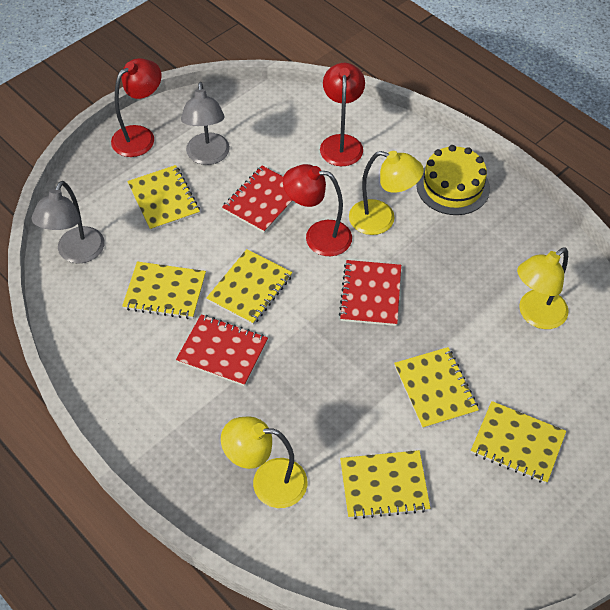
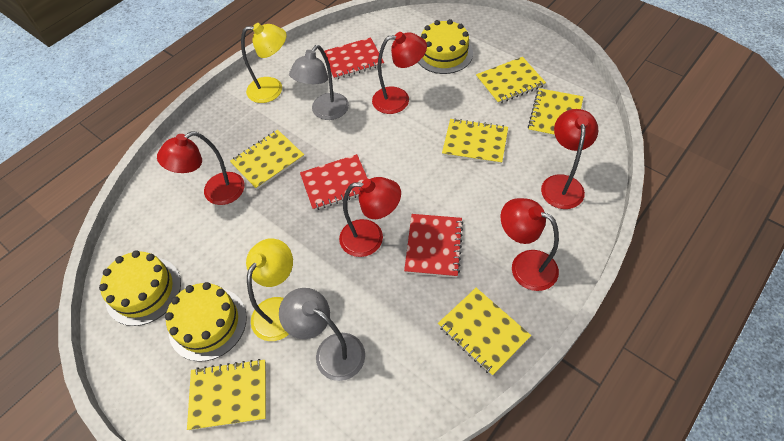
red lamp: 3 -> 5
yellow cake: 1 -> 3
yellow lamp: 3 -> 2

